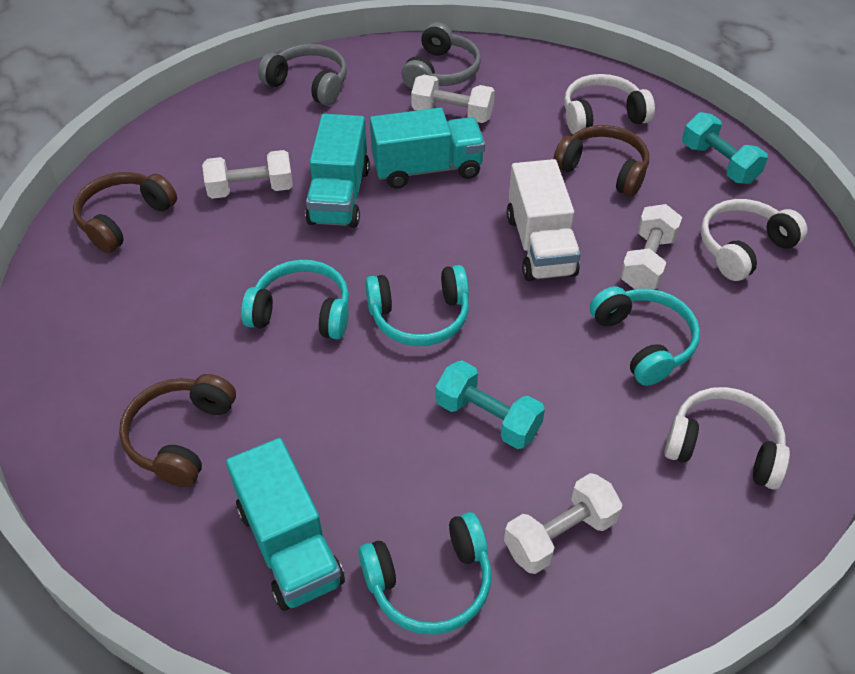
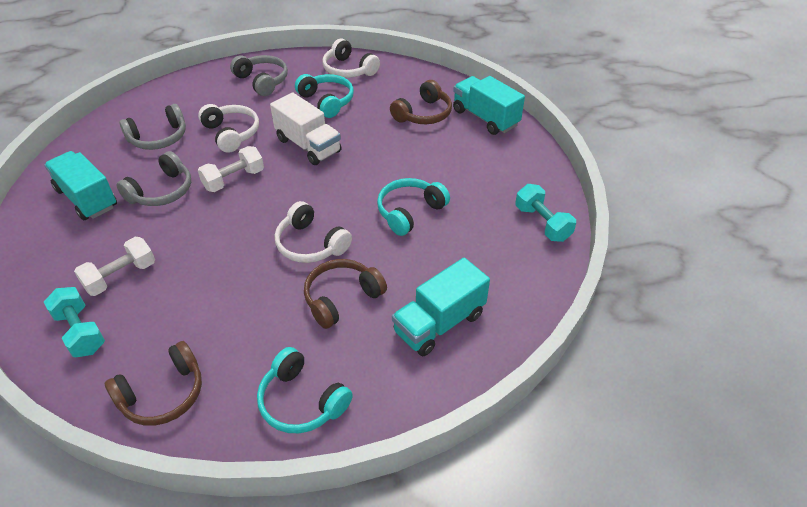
grey headphones: 2 -> 3
turquoise headphones: 4 -> 3
white dumbbell: 4 -> 2

